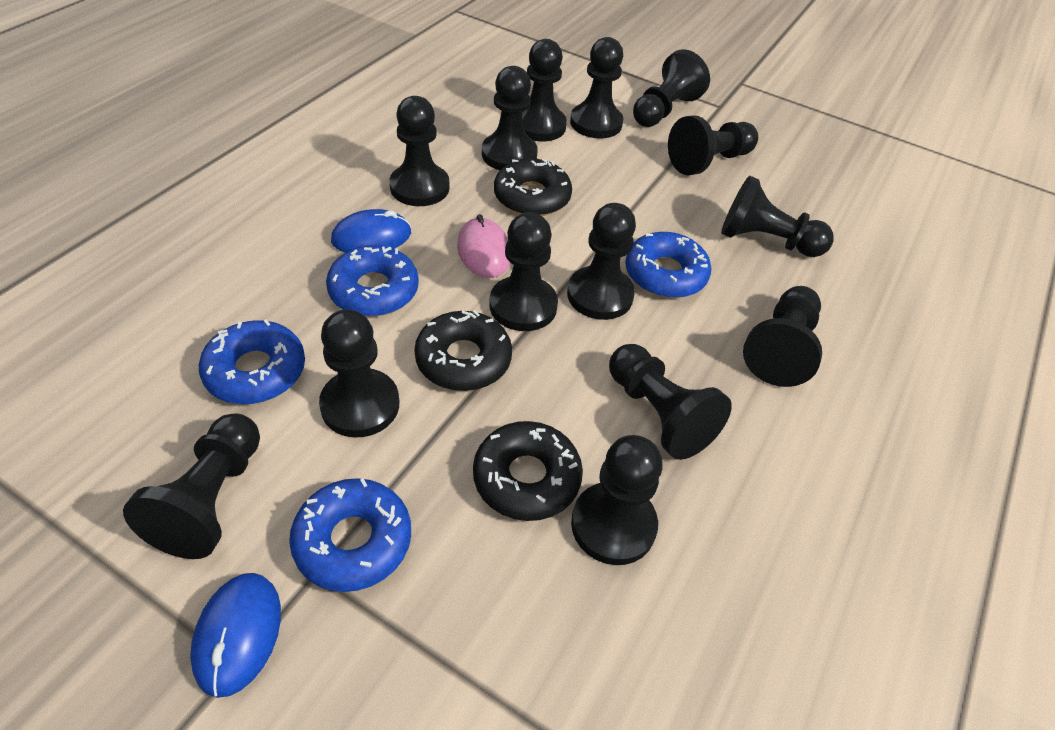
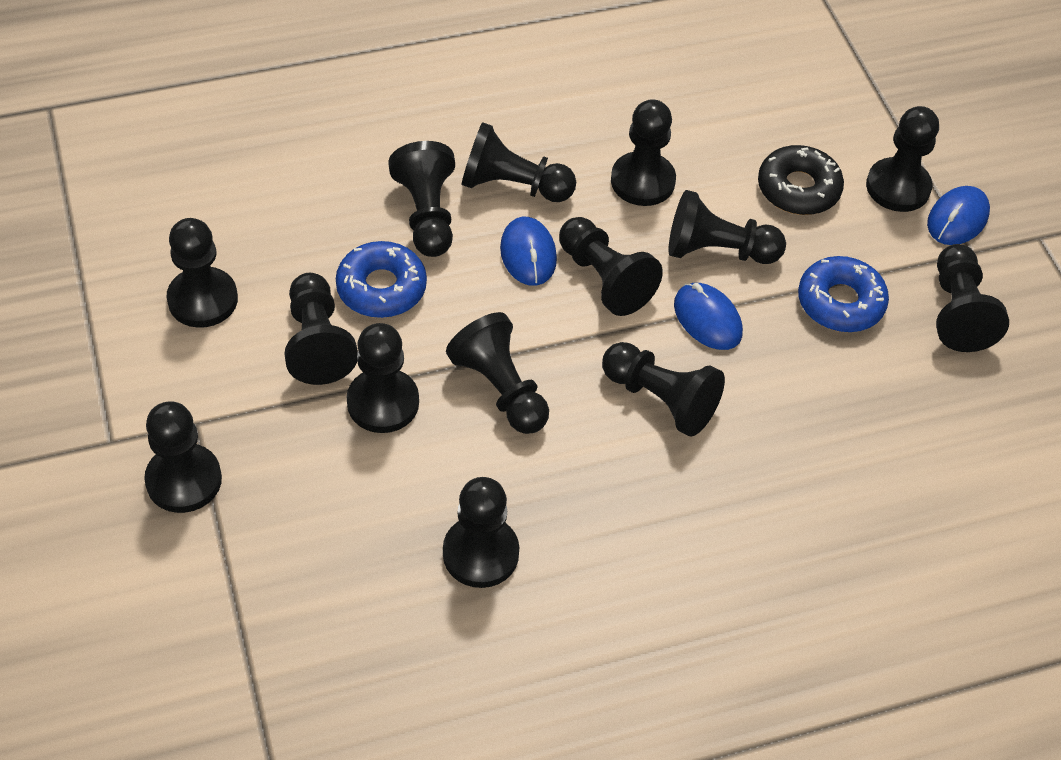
black donut: 3 -> 1
blue donut: 4 -> 2
blue mouse: 2 -> 3
pink mouse: 1 -> 0

